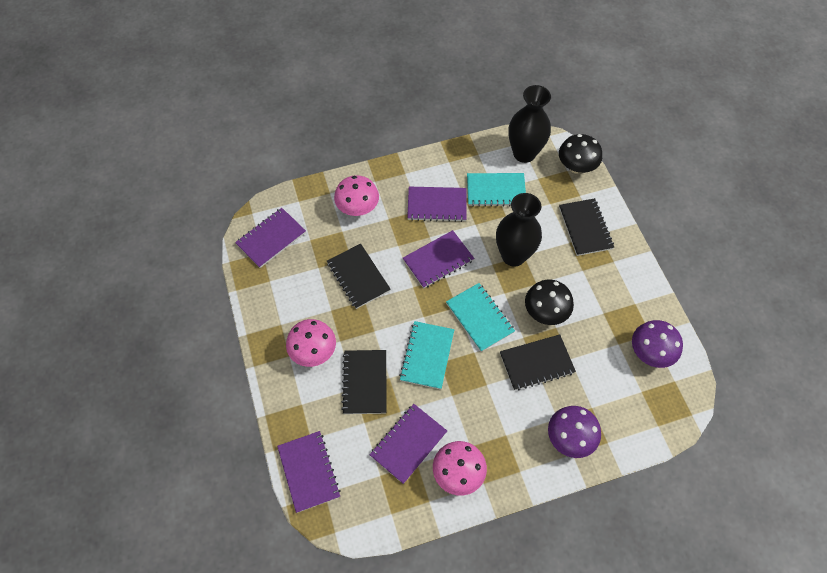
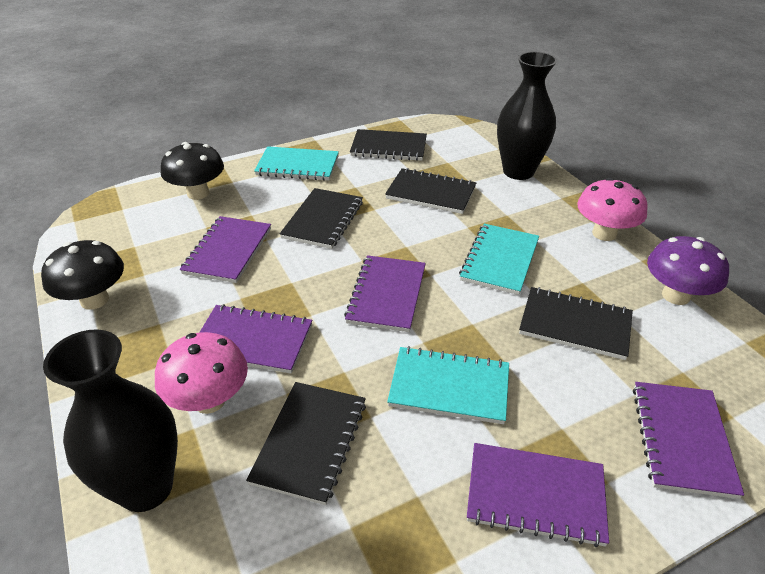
black notebook: 4 -> 5
pink mushroom: 3 -> 2
purple mushroom: 2 -> 1

